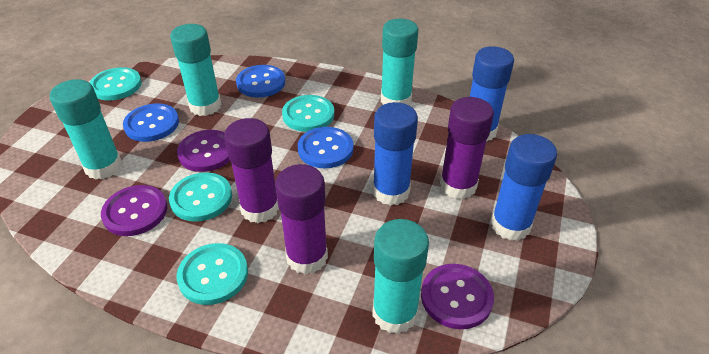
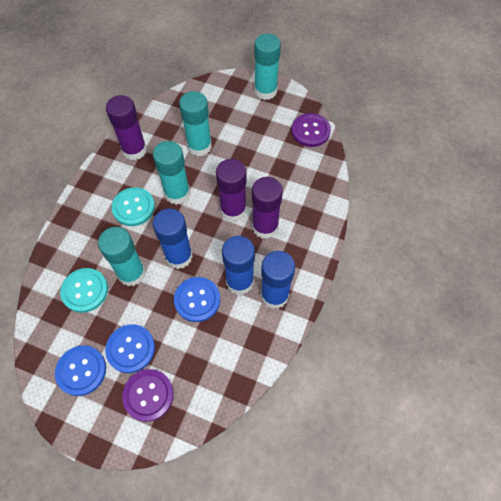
purple button: 3 -> 2
turquoise button: 4 -> 2

